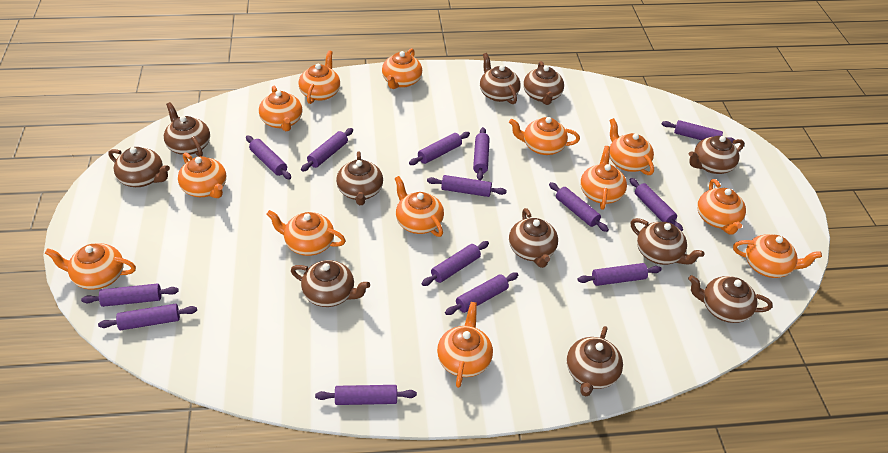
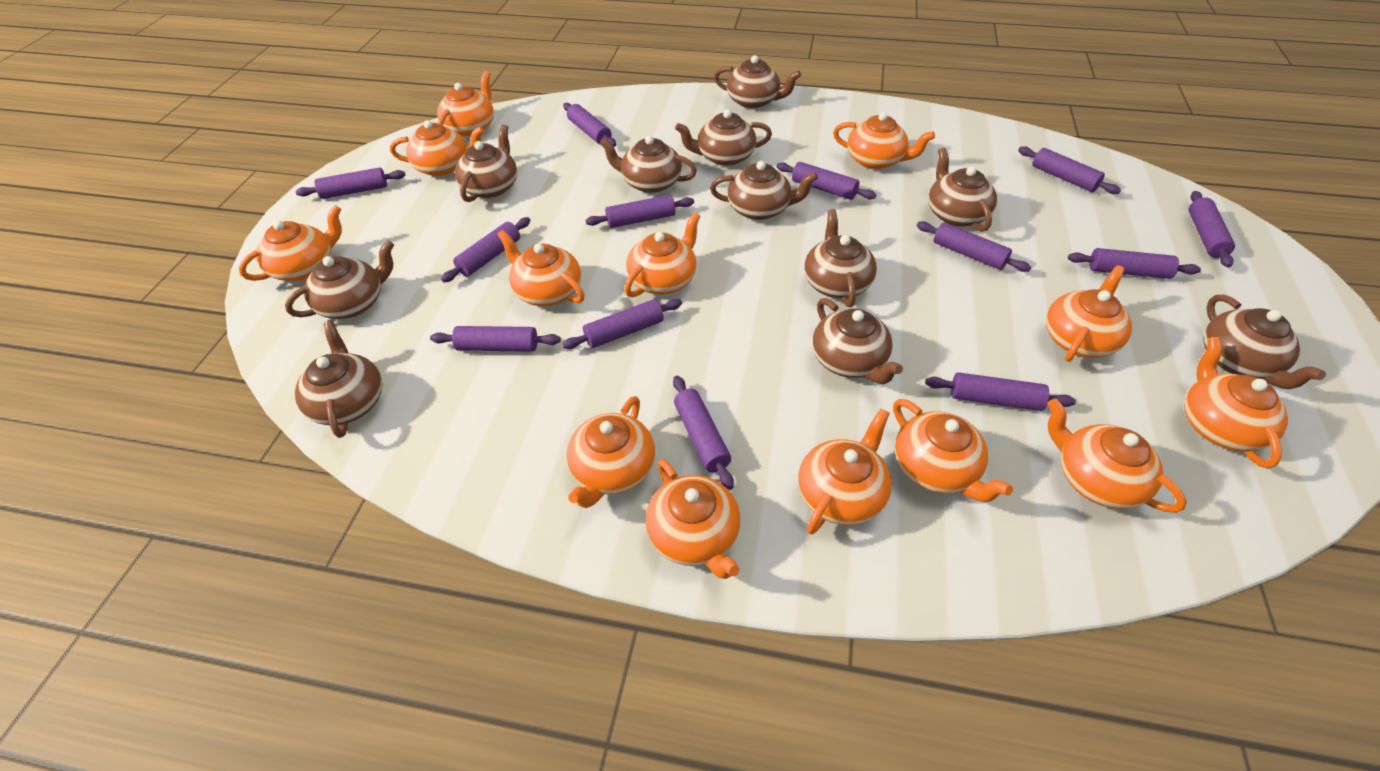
purple rolling pin: 14 -> 13

